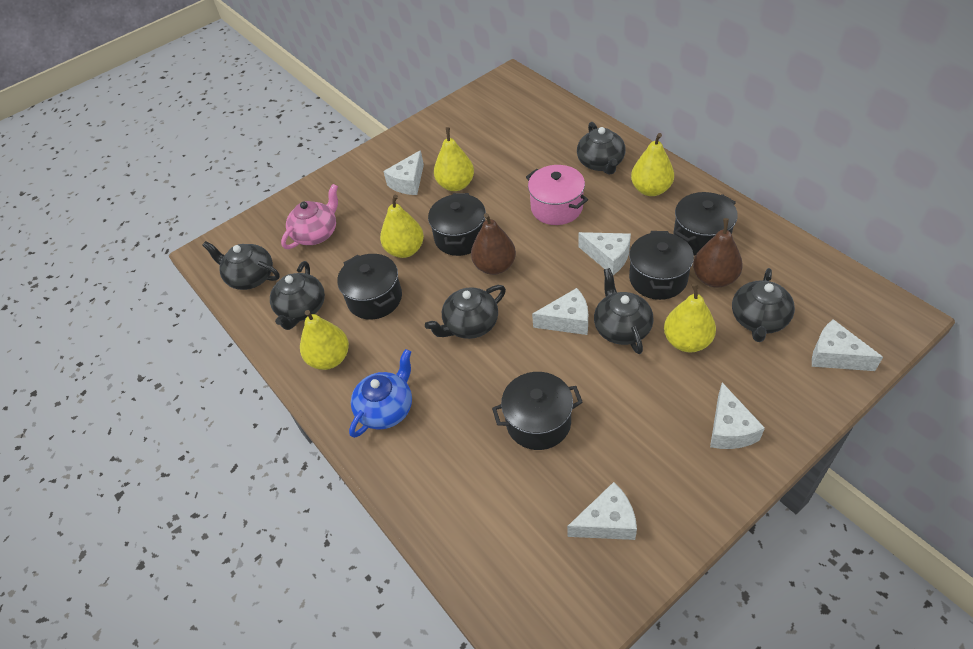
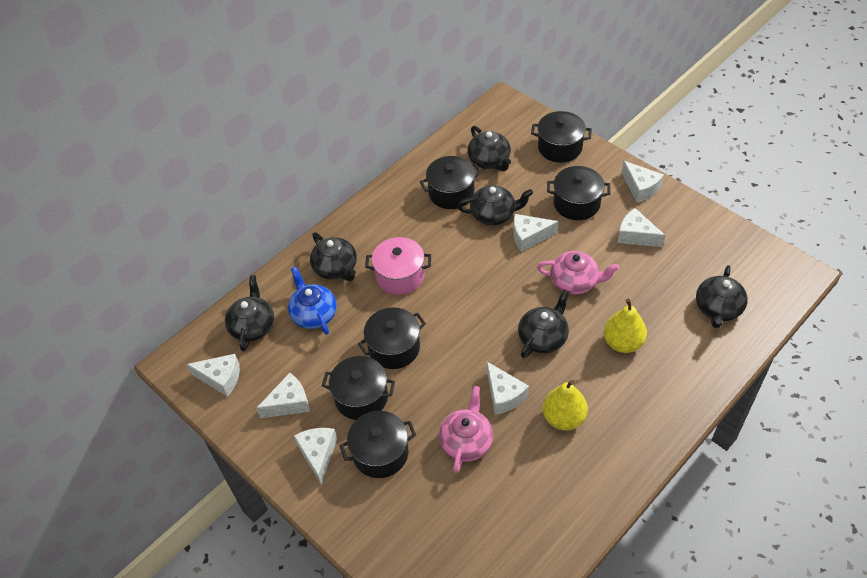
black pot: 5 -> 6
brown pear: 2 -> 0
pink teapot: 1 -> 2
white cheese: 6 -> 7
yellow pear: 5 -> 2

